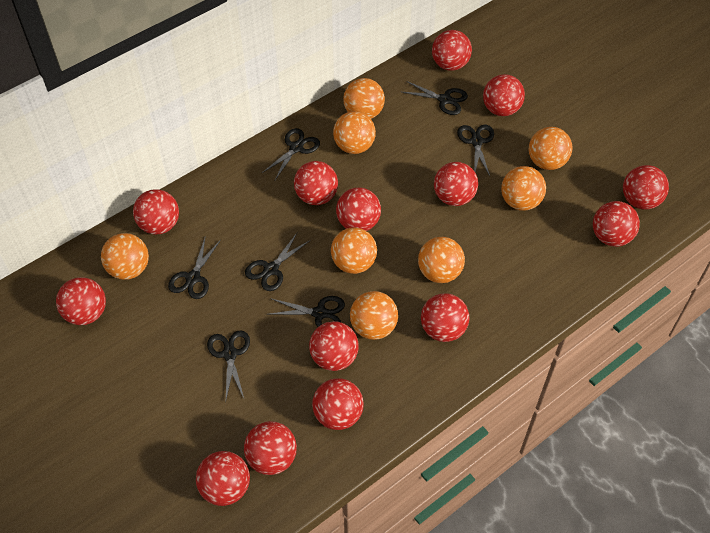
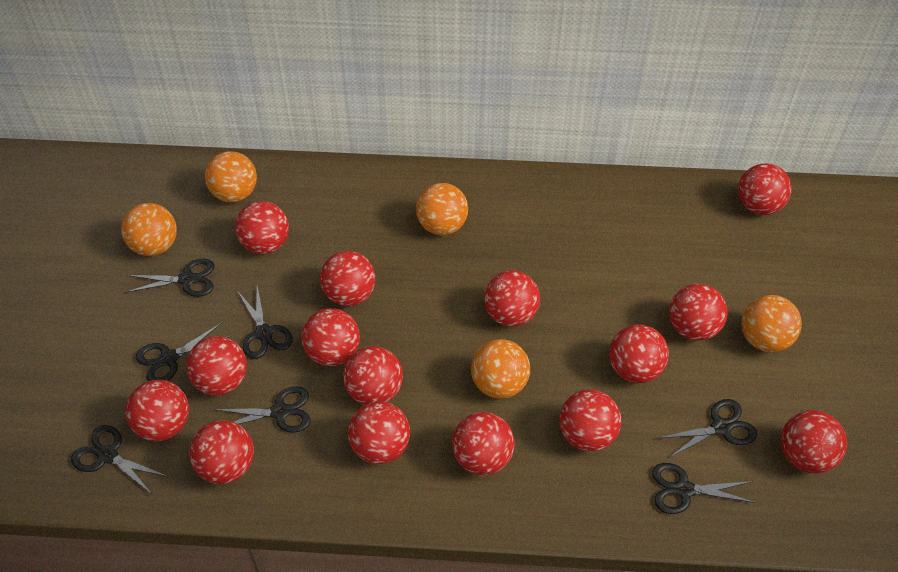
orange ball: 8 -> 5
red ball: 14 -> 15

